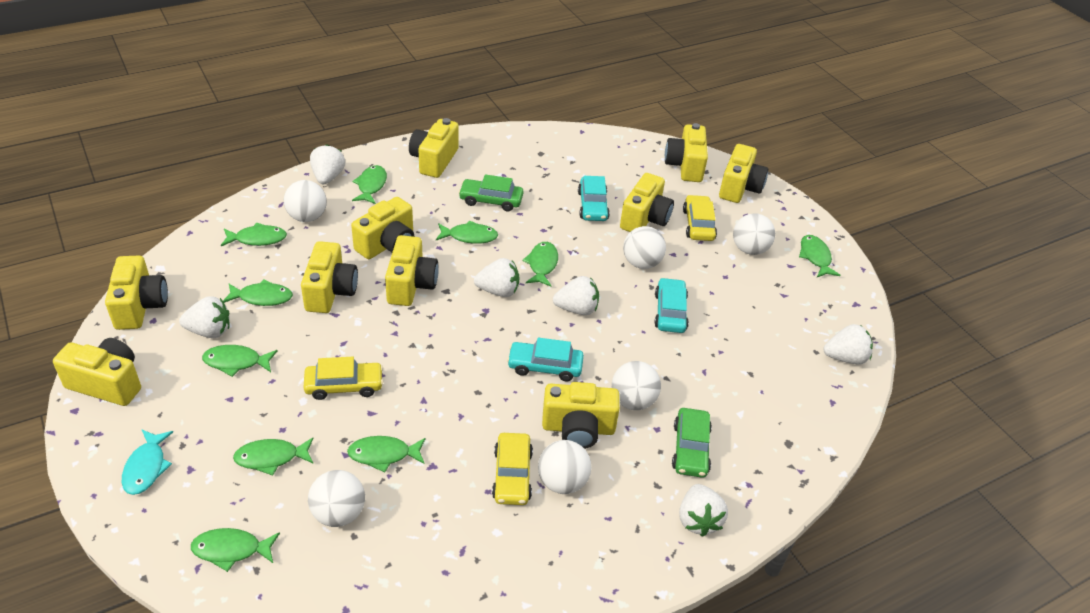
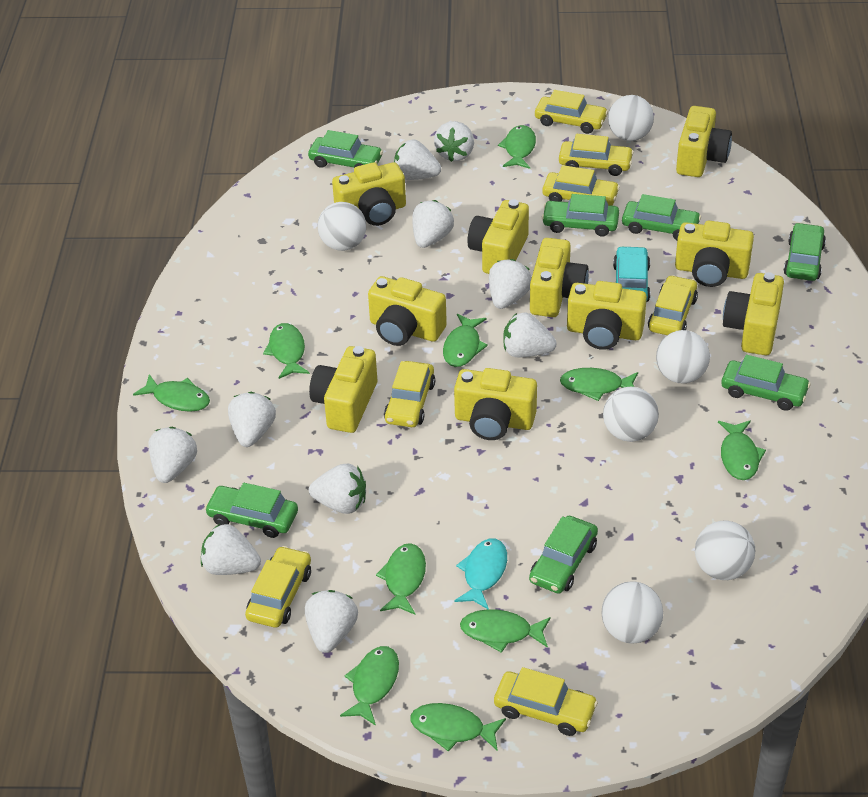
green car: 2 -> 7
turquoise car: 3 -> 1
white strawberry: 6 -> 10
yellow car: 3 -> 7

